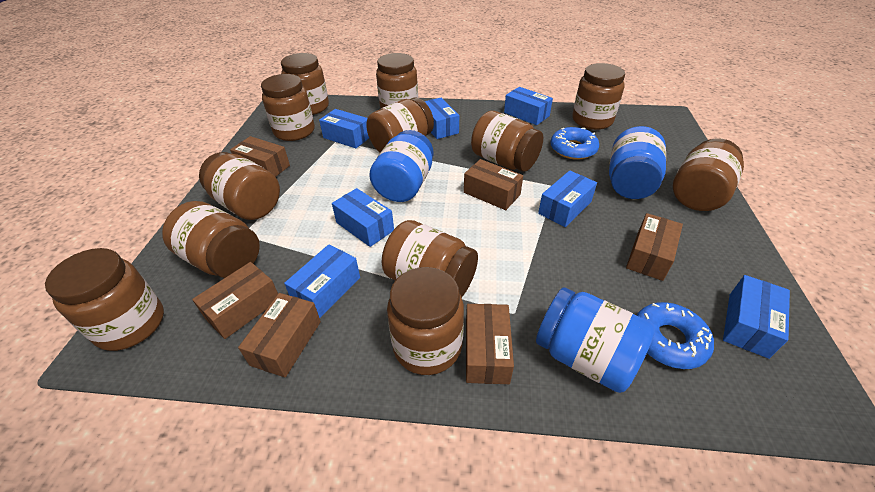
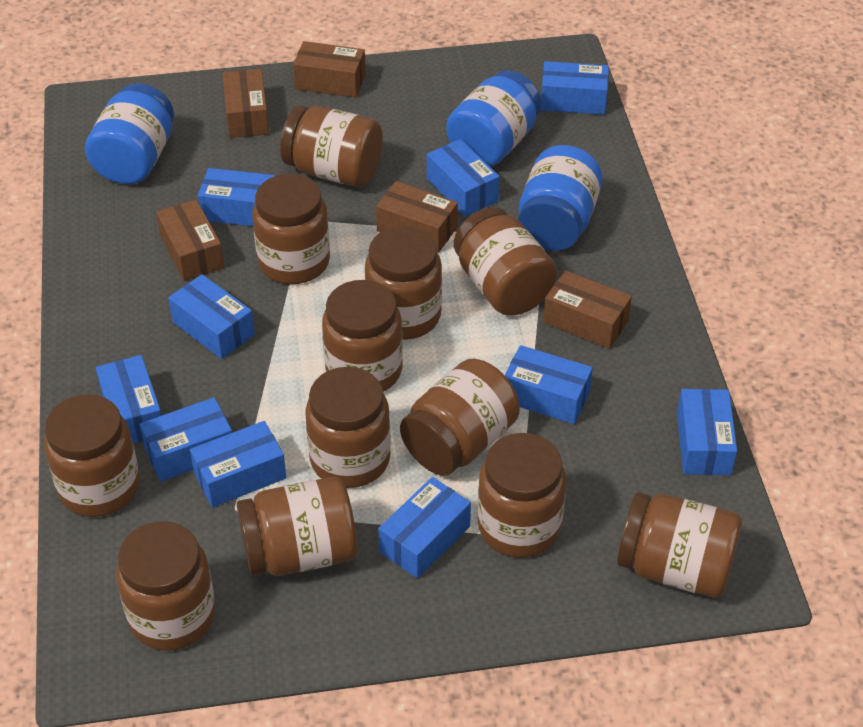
blue box: 7 -> 10
blue donut: 2 -> 0
brown box: 6 -> 5

